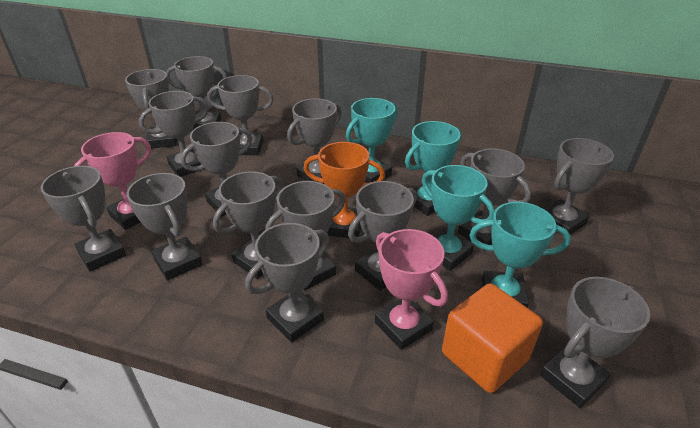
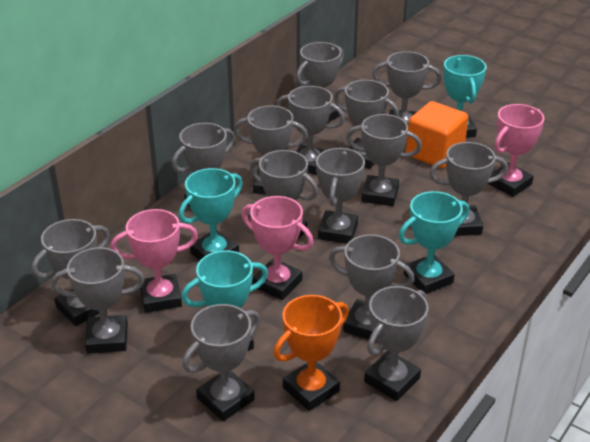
pink trophy: 2 -> 3

